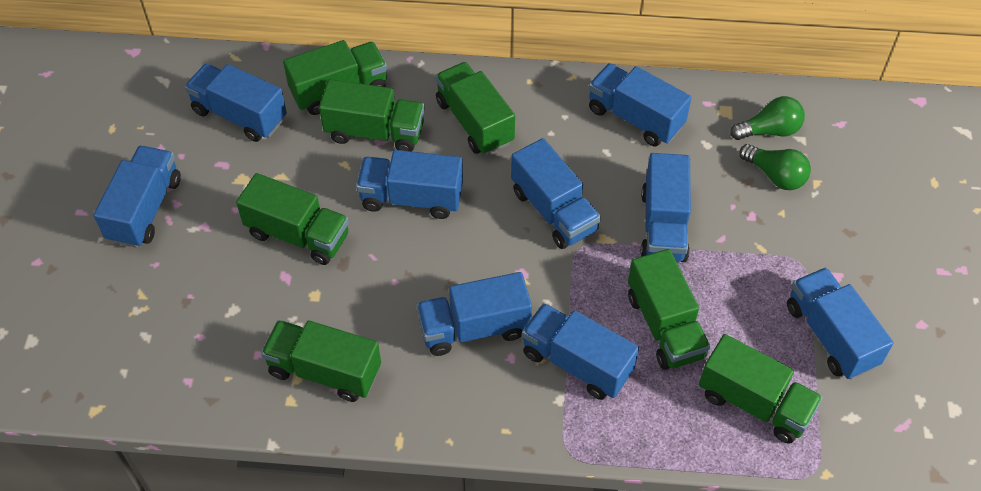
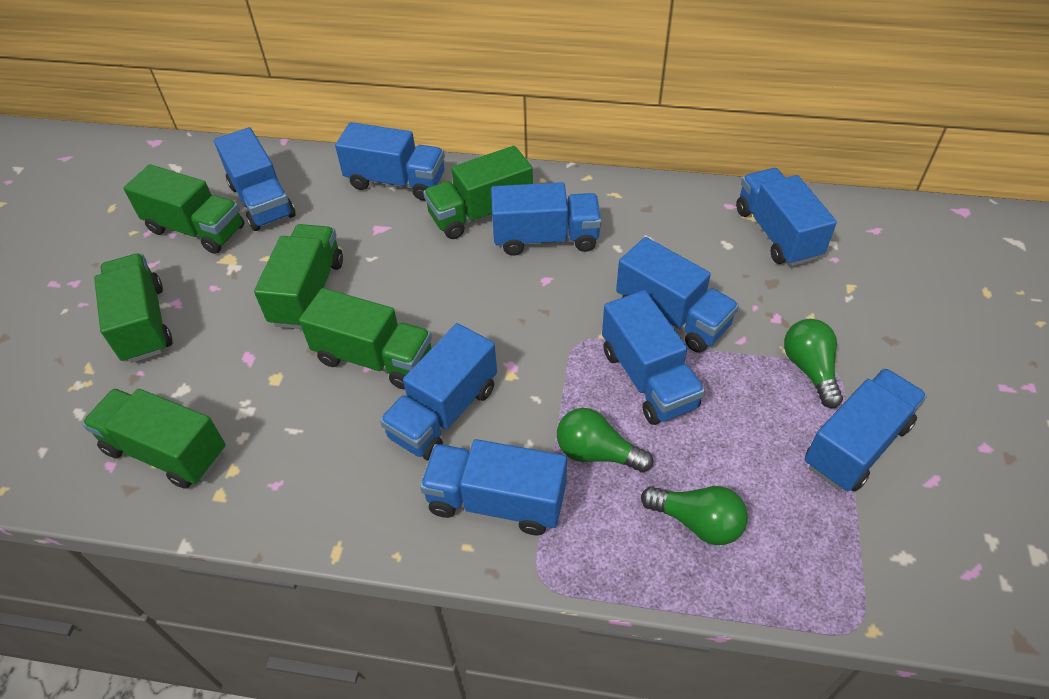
green light bulb: 2 -> 3
green truck: 7 -> 6

